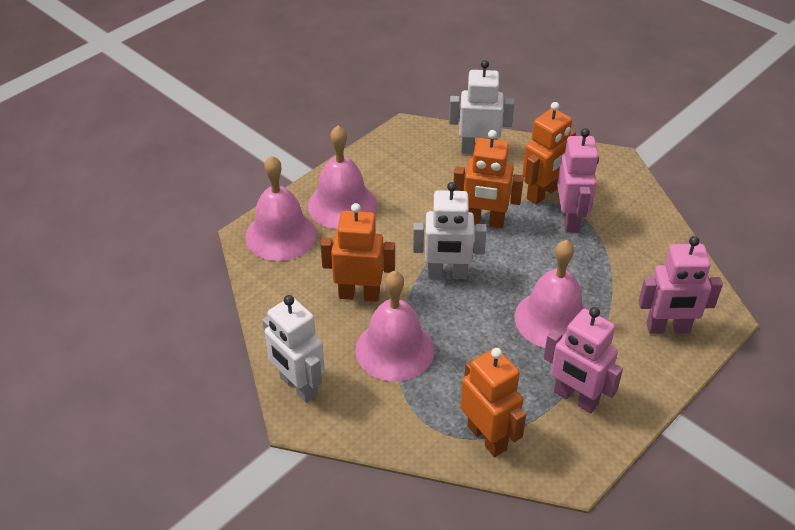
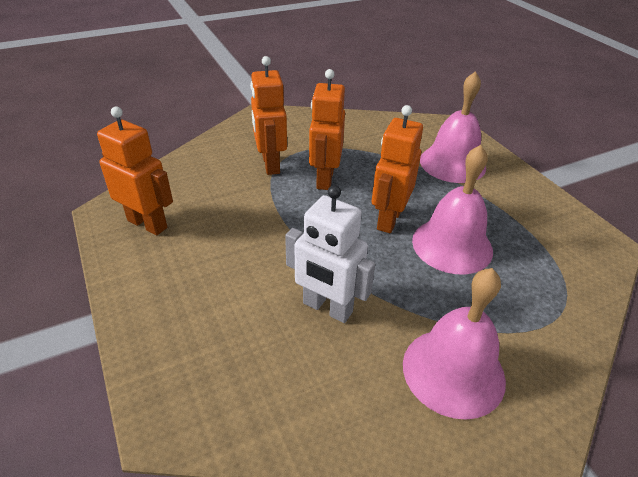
pink bell: 4 -> 3
pink robot: 3 -> 0
white robot: 3 -> 1

